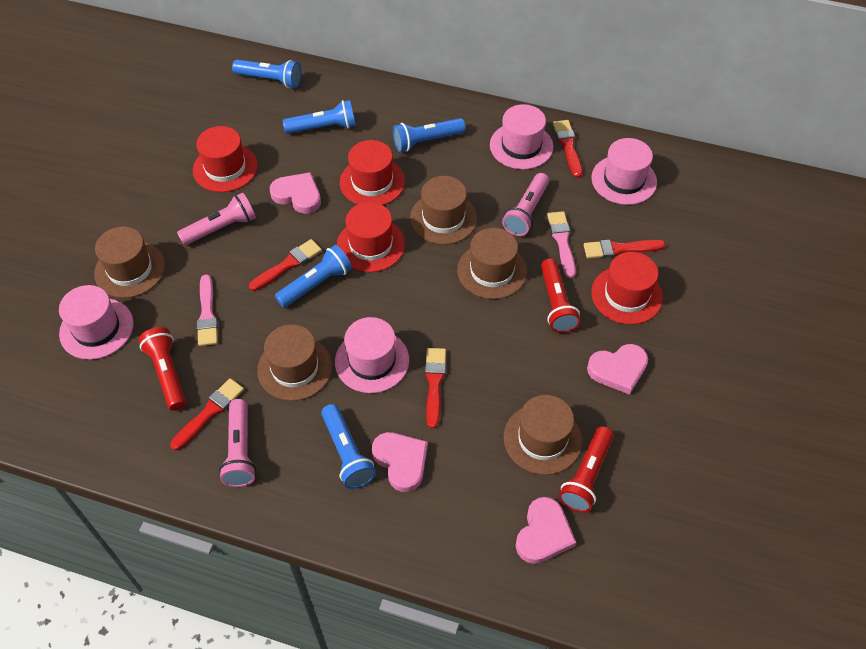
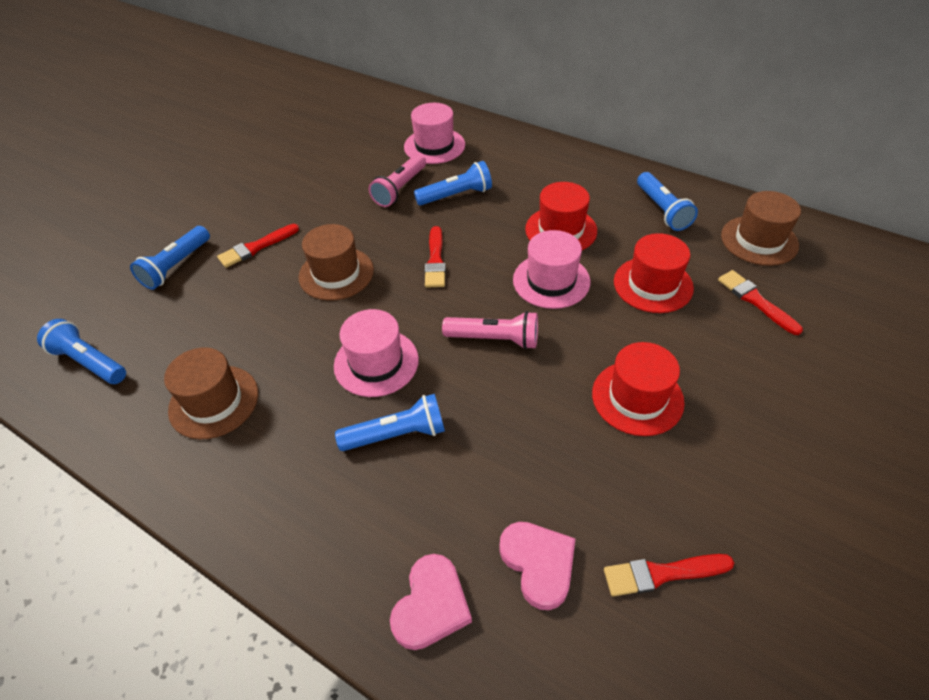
brown hat: 5 -> 3
pink brush: 2 -> 0
pink flashlight: 3 -> 2
pink hat: 4 -> 3
pink heart: 4 -> 2
red brush: 5 -> 4
red flashlight: 3 -> 0
red hat: 4 -> 3

